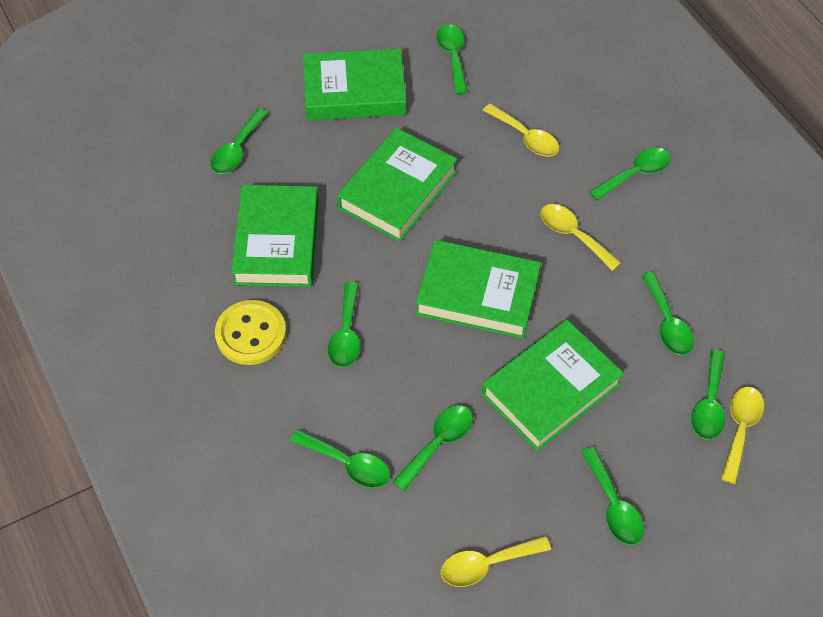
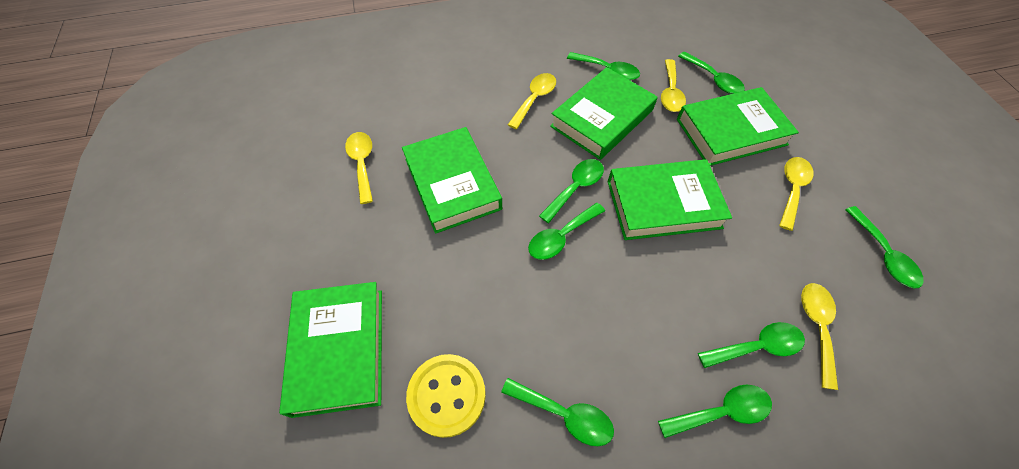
green spoon: 9 -> 8
yellow spoon: 4 -> 5

